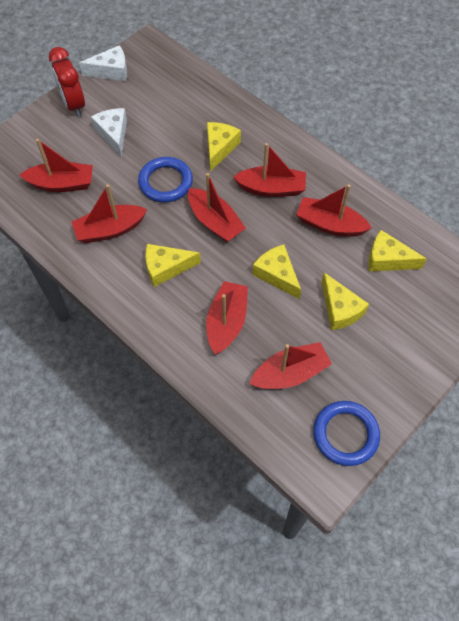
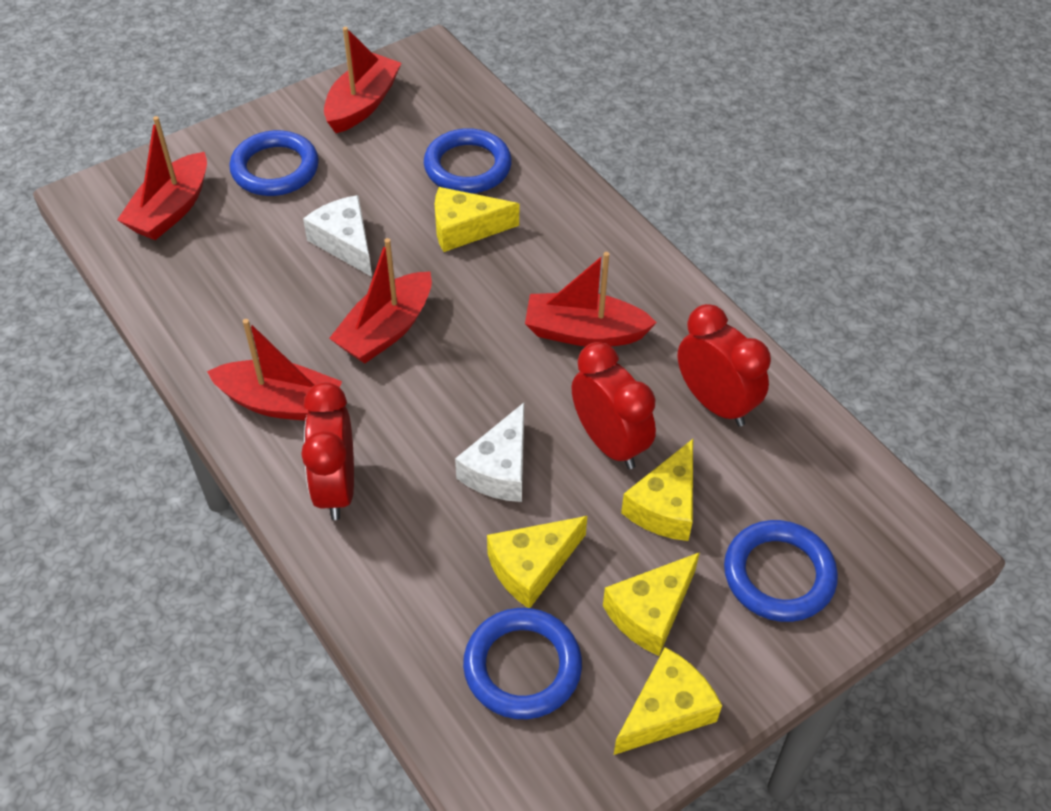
blue ring: 2 -> 4
red boat: 7 -> 5
red clock: 1 -> 3

